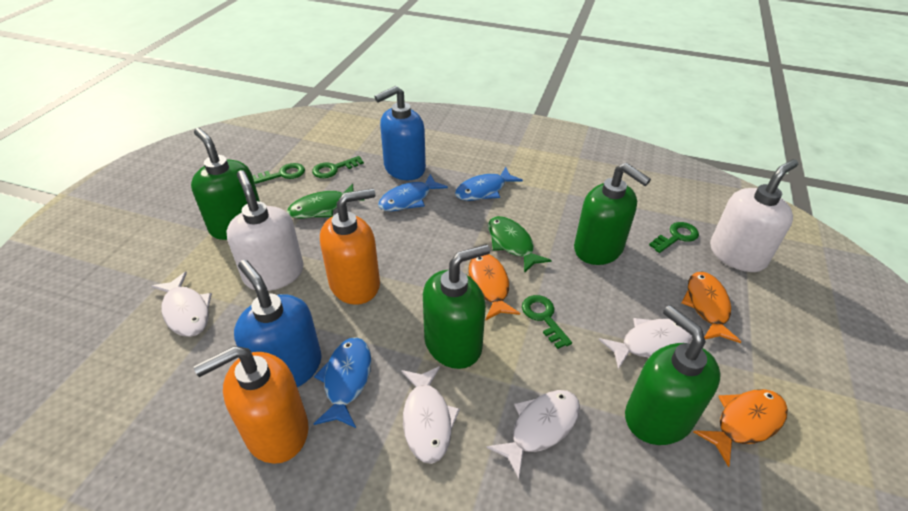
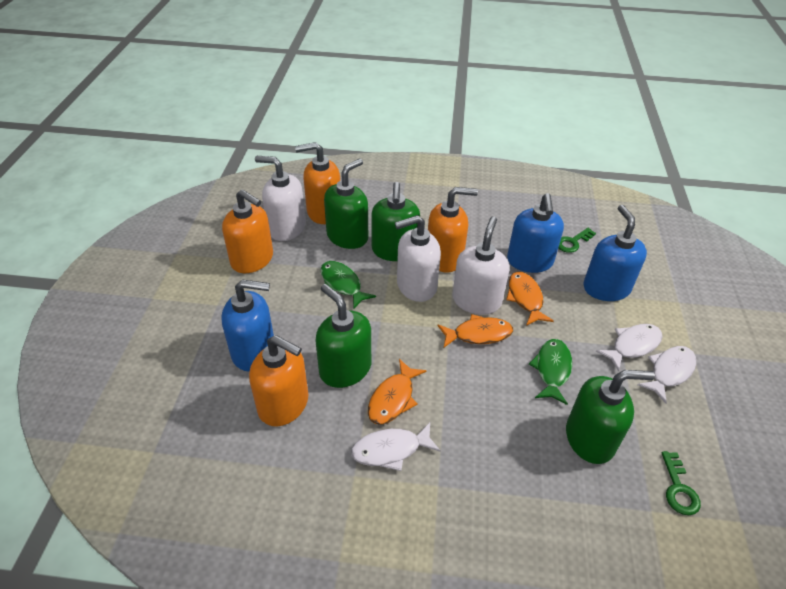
blue fish: 3 -> 0
blue soap dispenser: 2 -> 3
green key: 4 -> 2
orange soap dispenser: 2 -> 4
white fish: 4 -> 3
white soap dispenser: 2 -> 3

